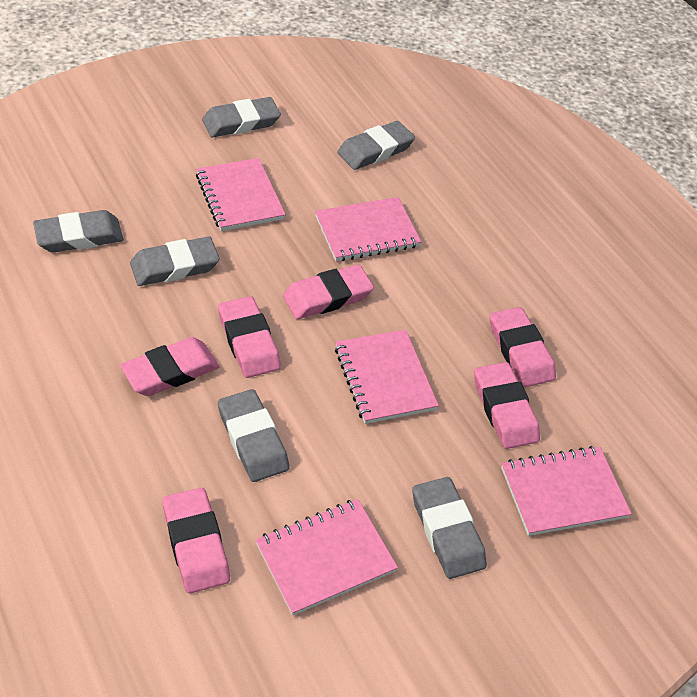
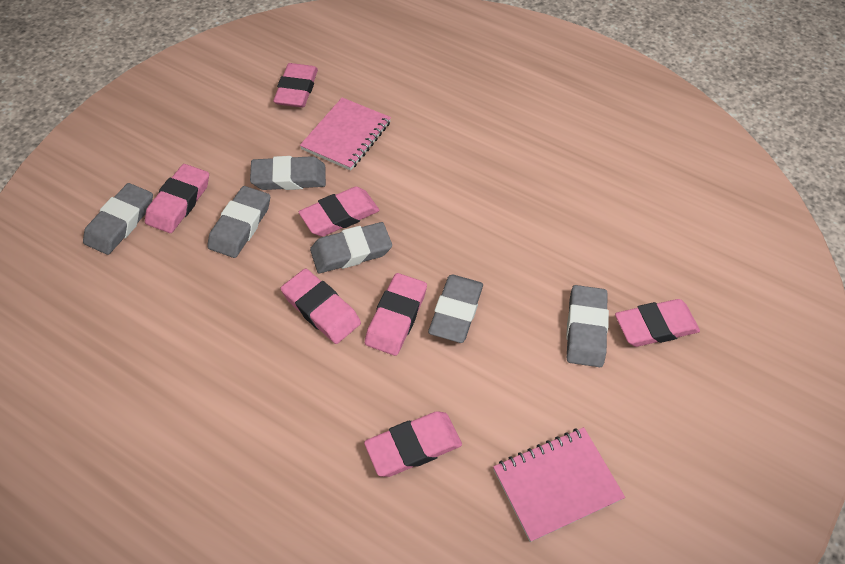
pink eraser: 6 -> 7
pink notebook: 5 -> 2

